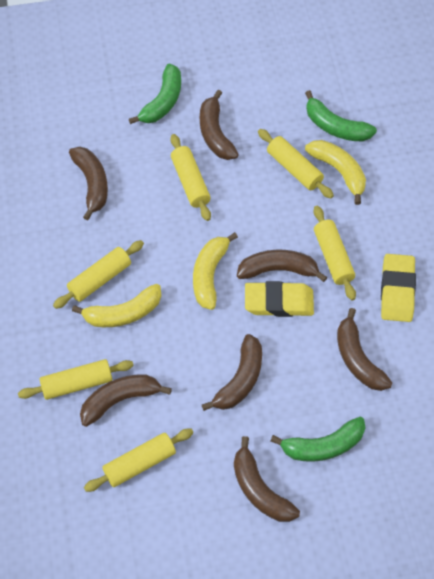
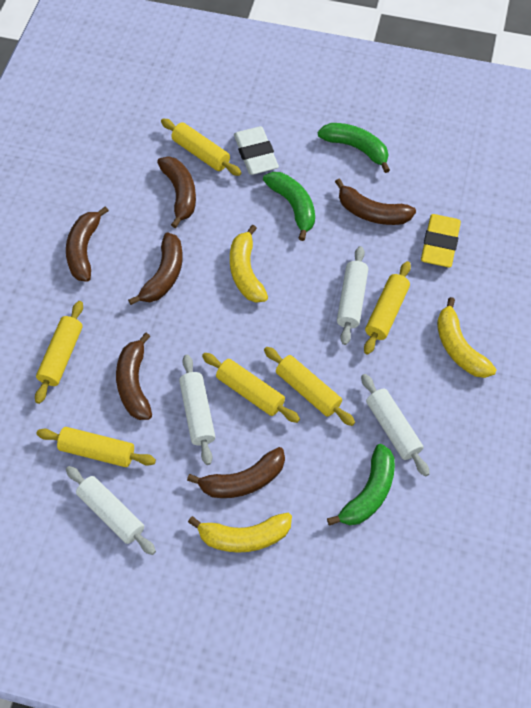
brown banana: 7 -> 6
white eraser: 0 -> 1
white rolling pin: 0 -> 4
yellow eraser: 2 -> 1

